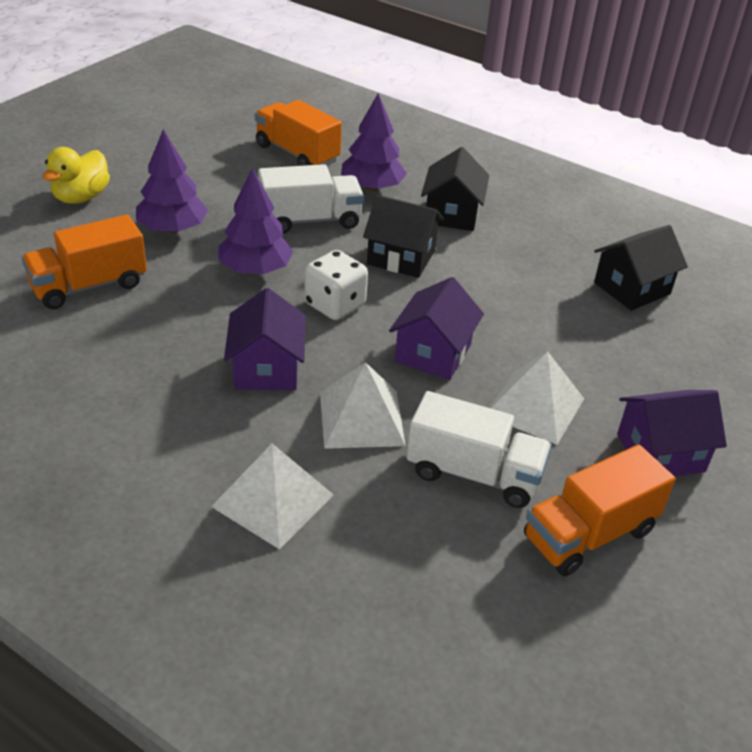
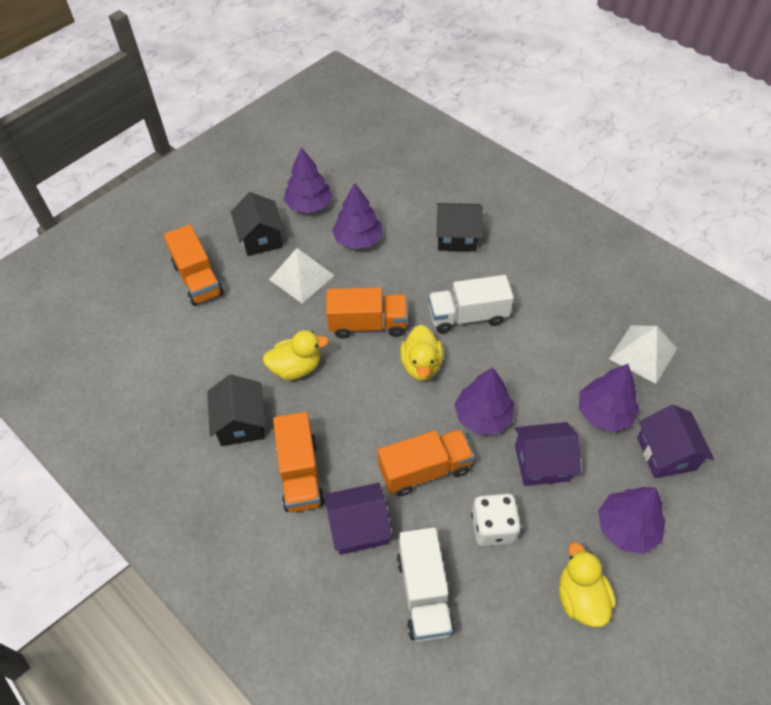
orange truck: 3 -> 4
purple tree: 3 -> 5
white pyramid: 3 -> 2
yellow duck: 1 -> 3

